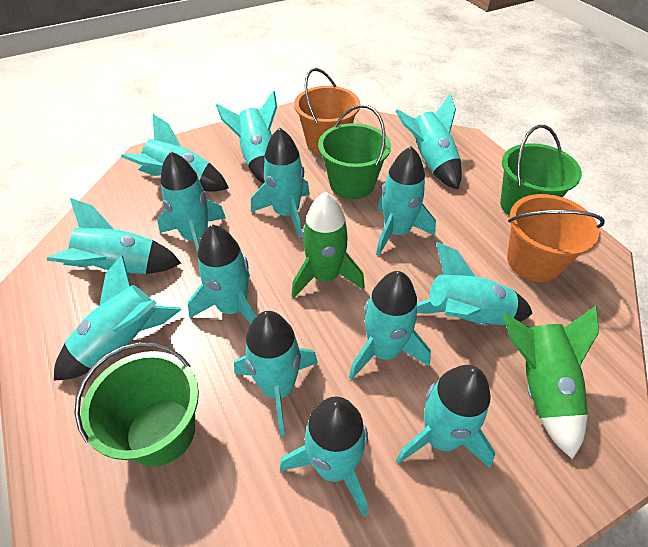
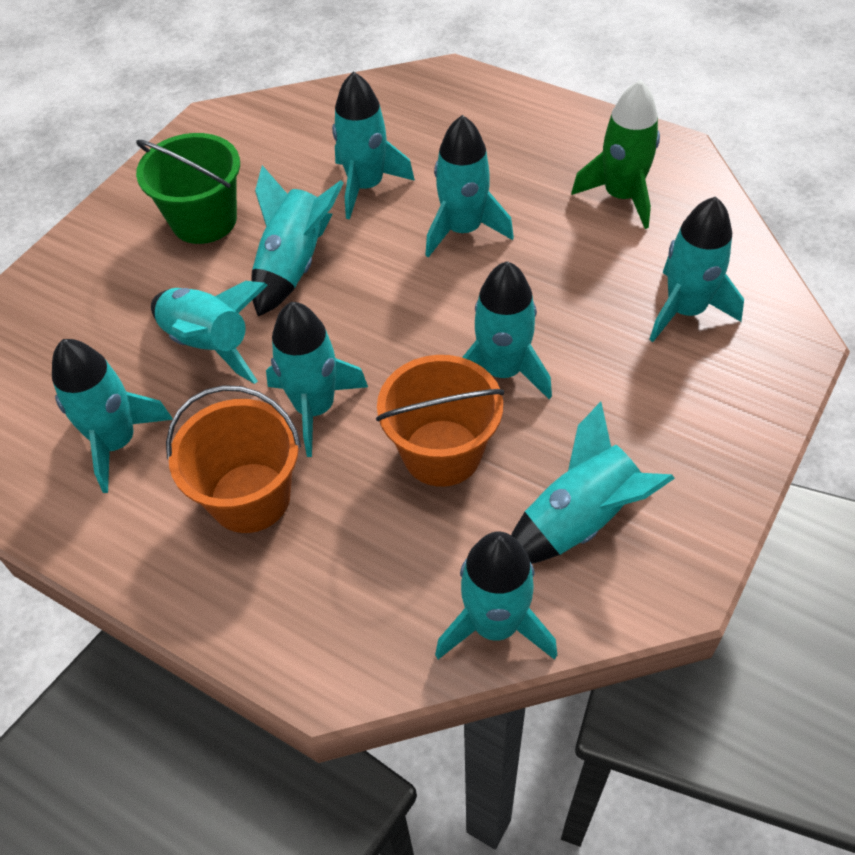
green bucket: 3 -> 1
green rocket: 2 -> 1
turquoise rocket: 14 -> 10

